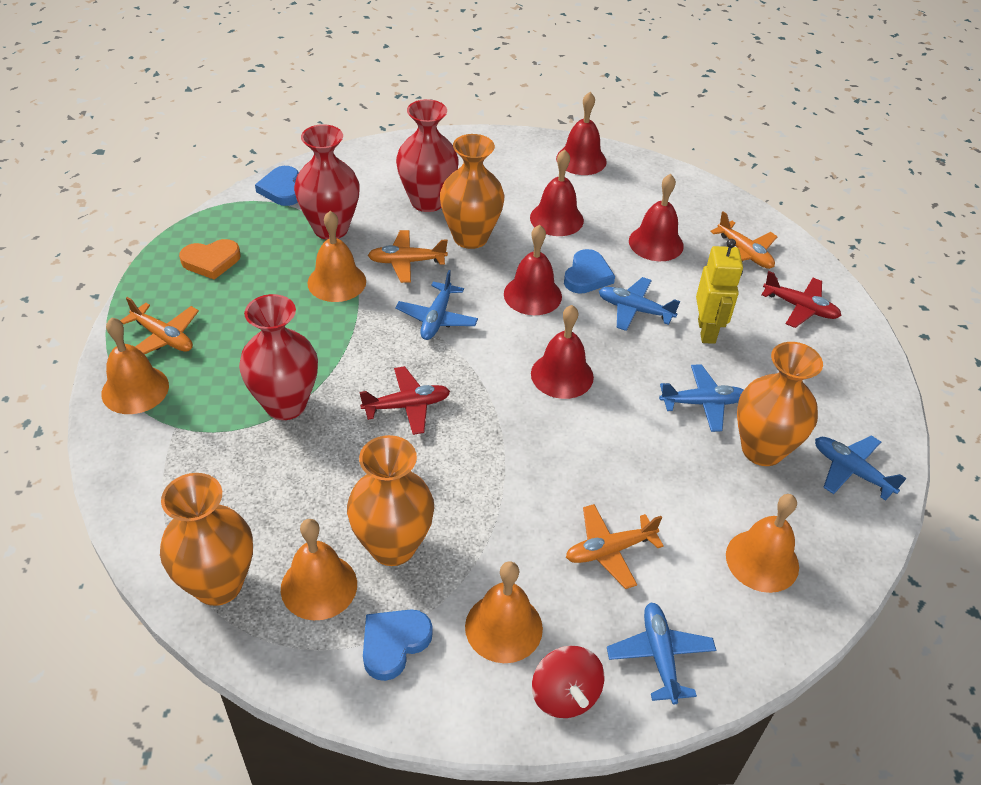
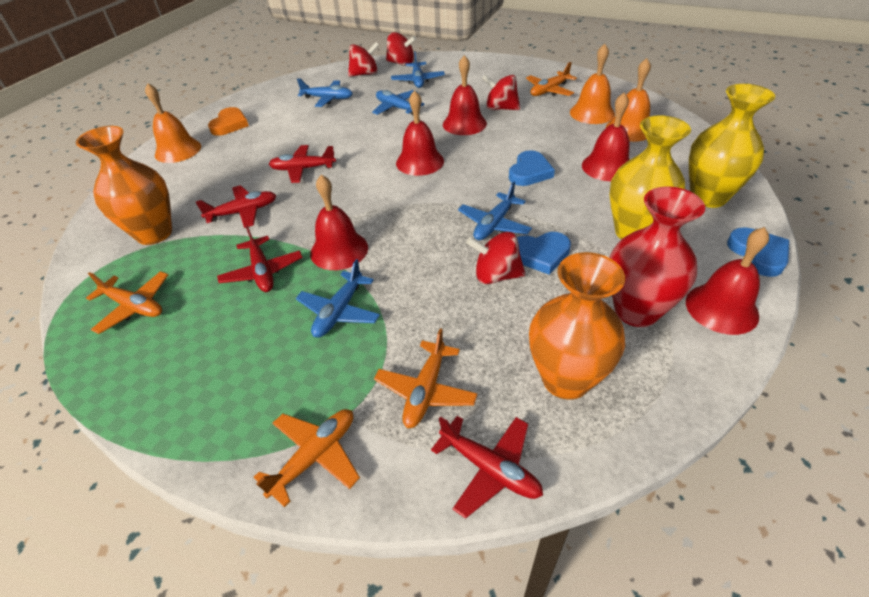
orange bell: 5 -> 3
orange vase: 4 -> 2
red plane: 2 -> 4
red spinning top: 1 -> 4
red vase: 3 -> 1
yellow robot: 1 -> 0
yellow vase: 0 -> 2

